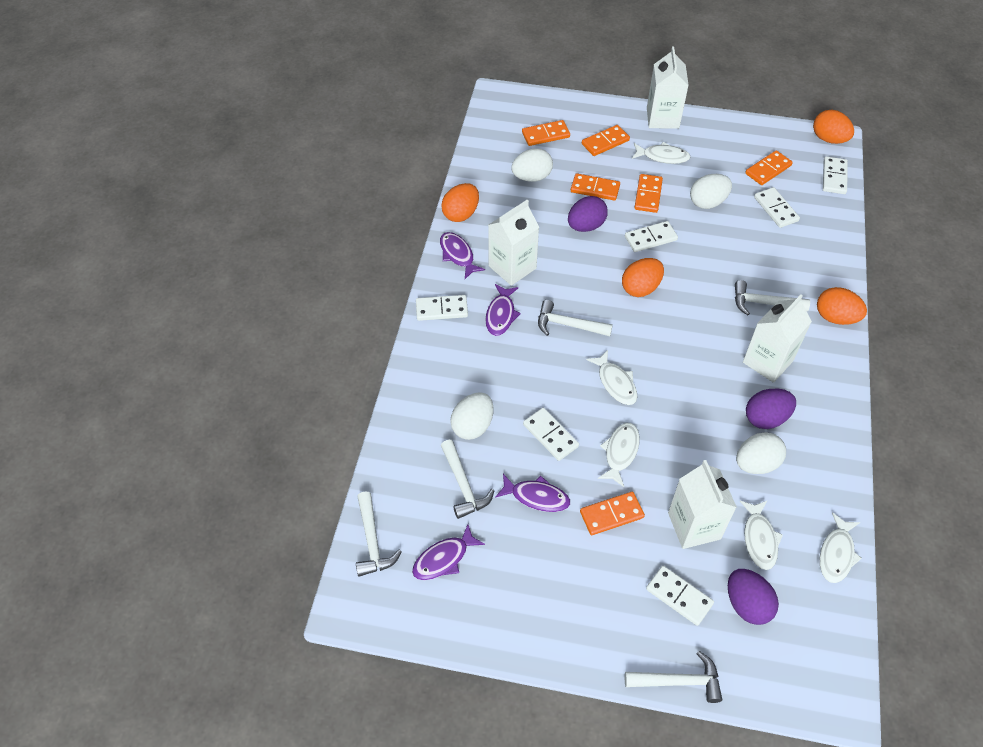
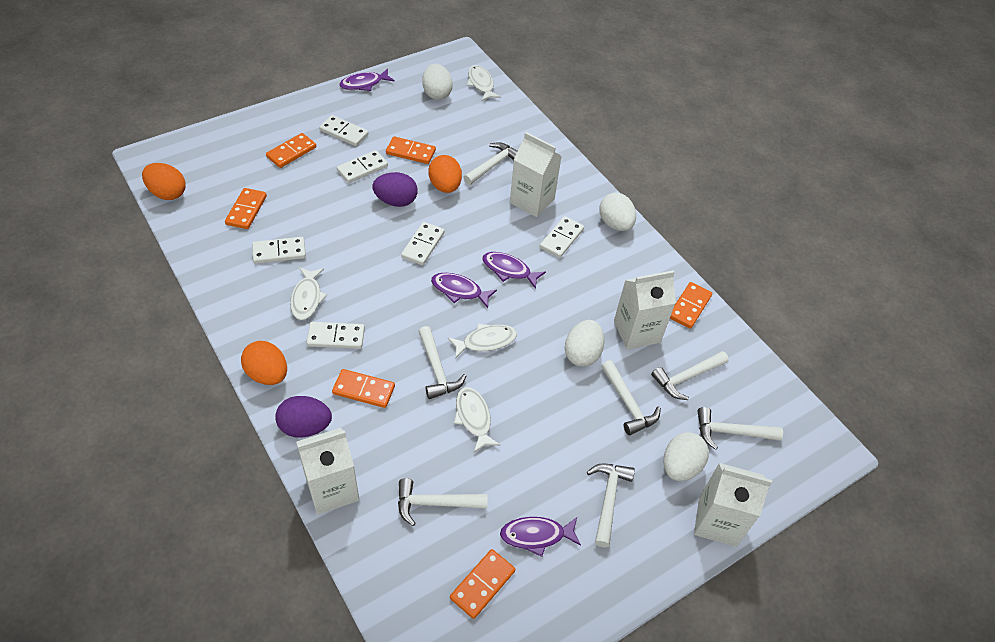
orange egg: 4 -> 3
purple egg: 3 -> 2
white fish: 5 -> 4
white hammer: 5 -> 7

